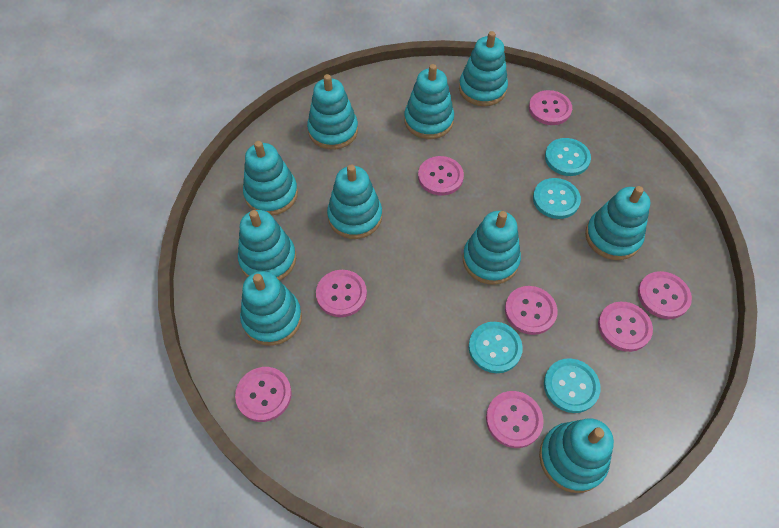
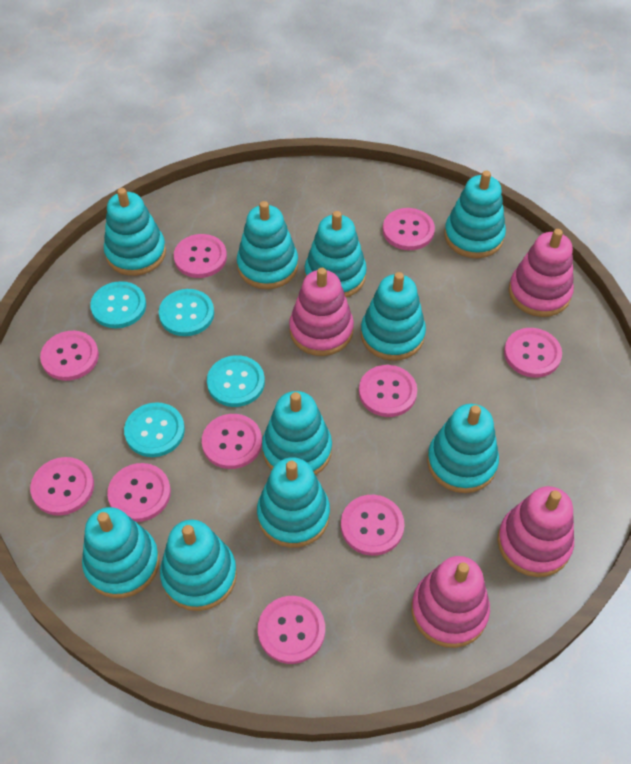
pink button: 8 -> 10
pink stacking toy: 0 -> 4

